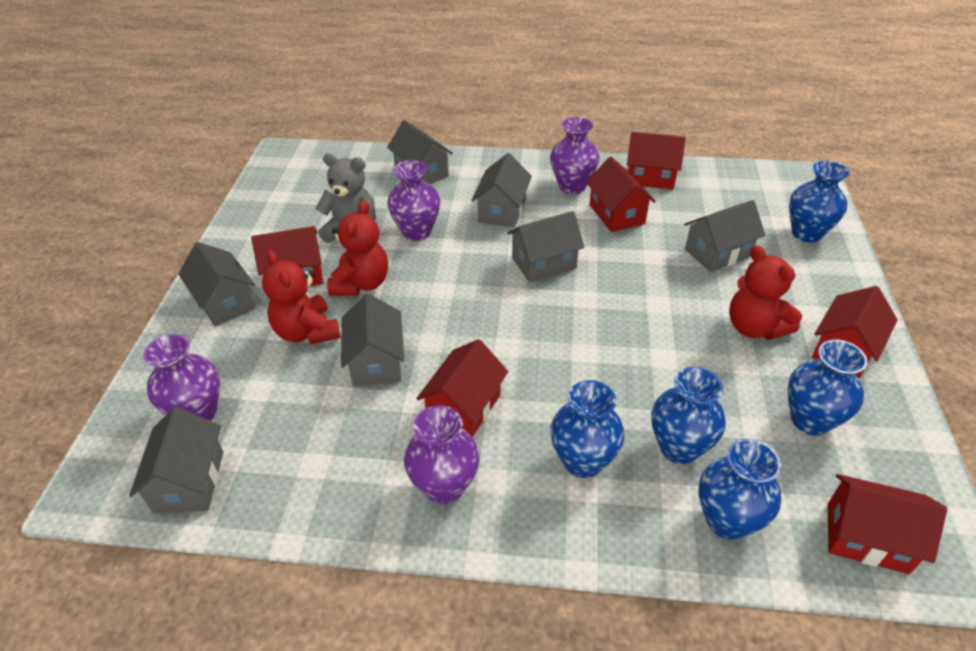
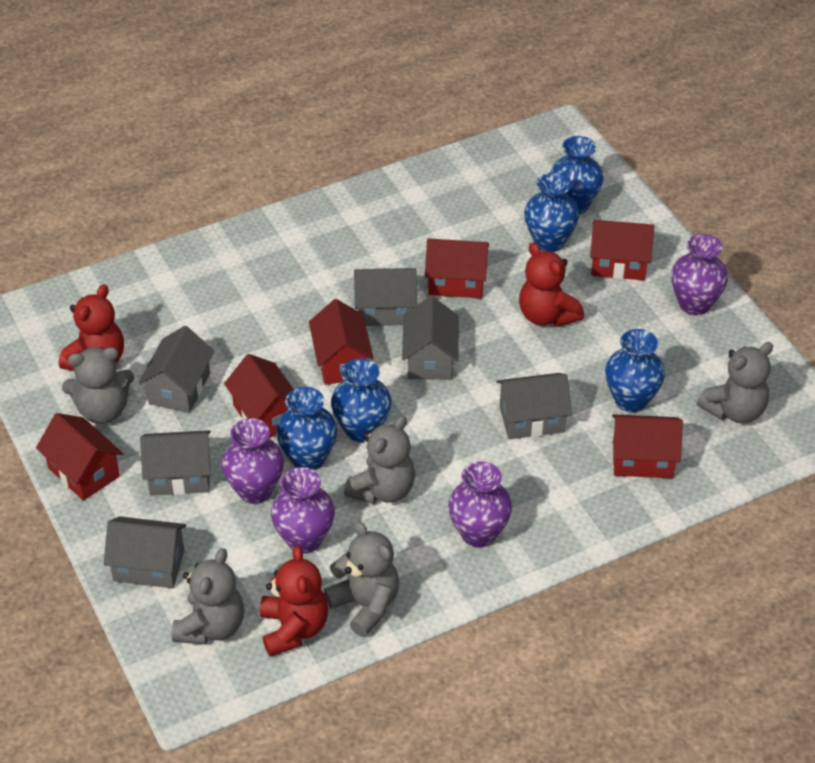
grey house: 7 -> 6
grey teddy bear: 1 -> 5

